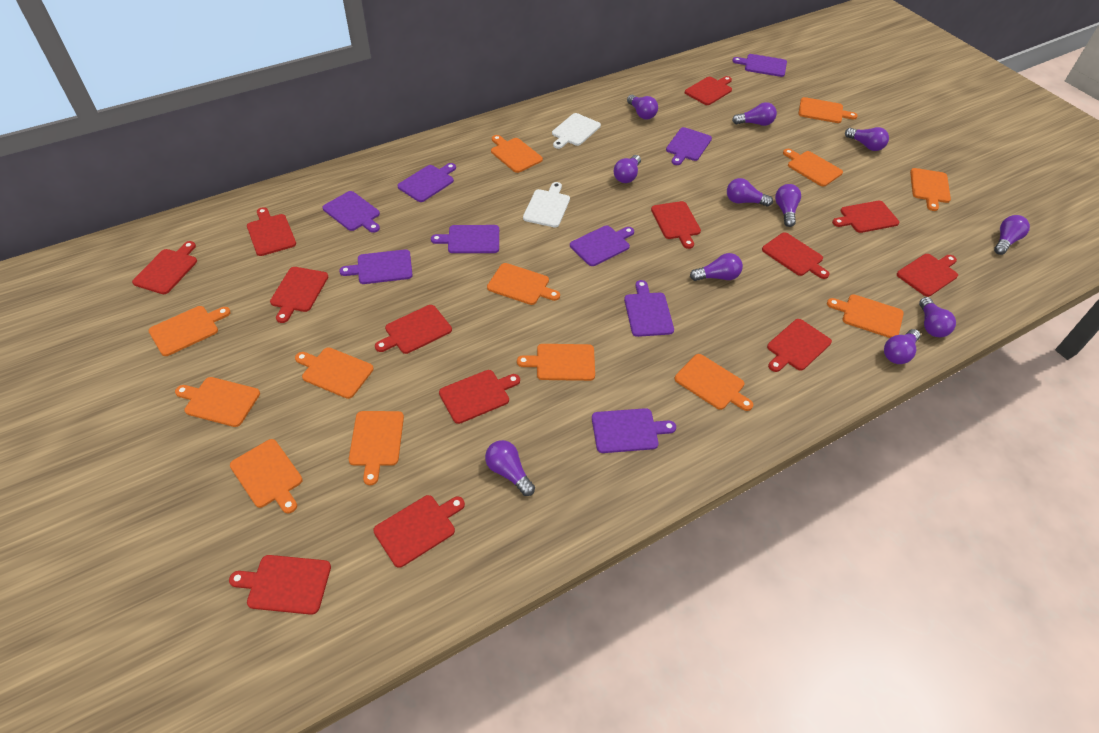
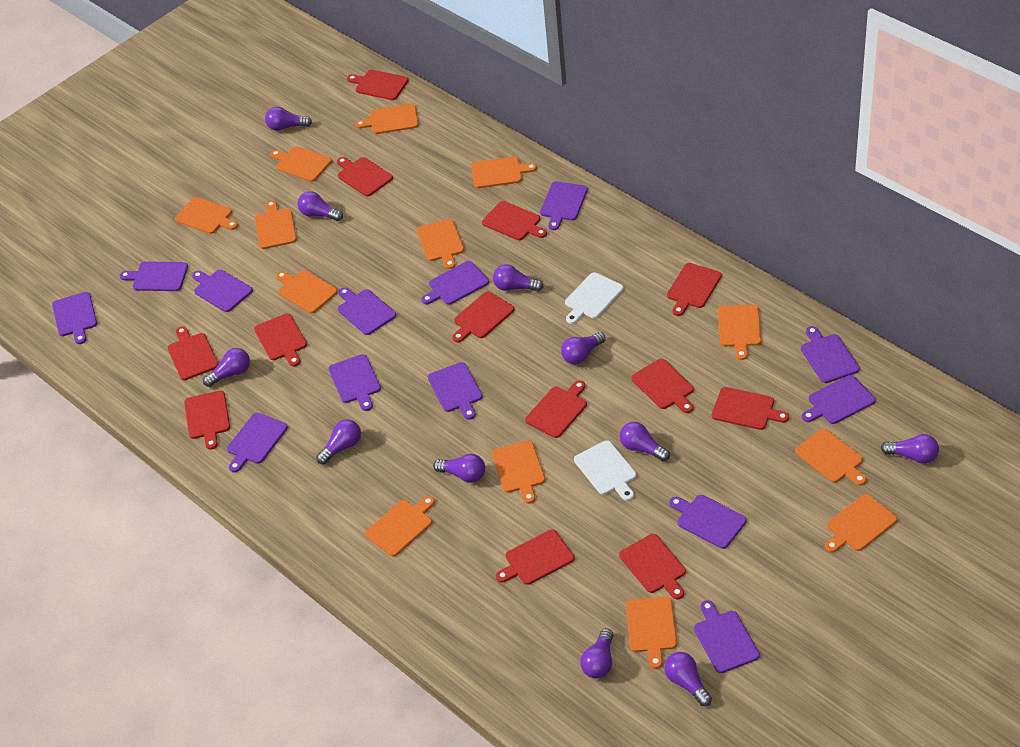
purple cutting board: 9 -> 13

